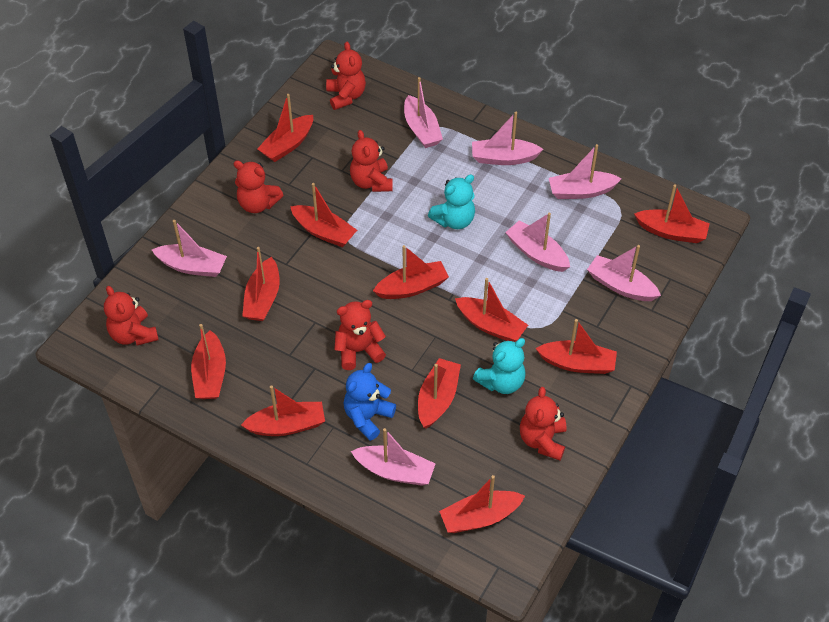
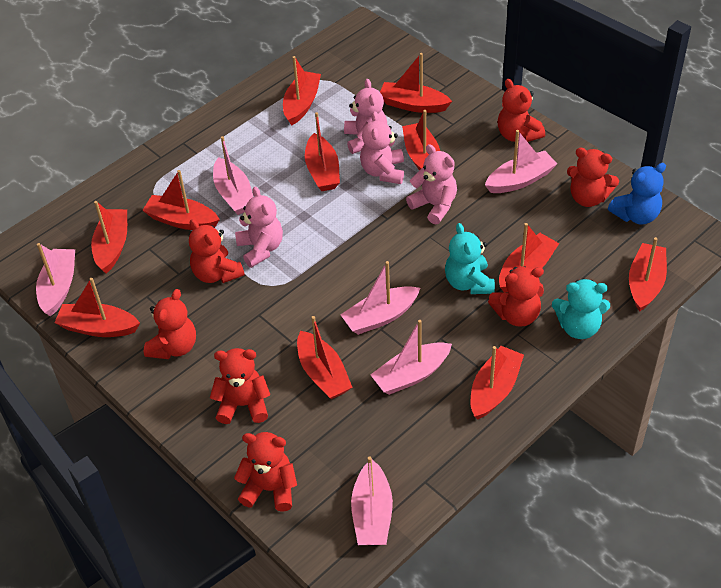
pink boat: 7 -> 6
pink teddy bear: 0 -> 4
red teddy bear: 6 -> 7

